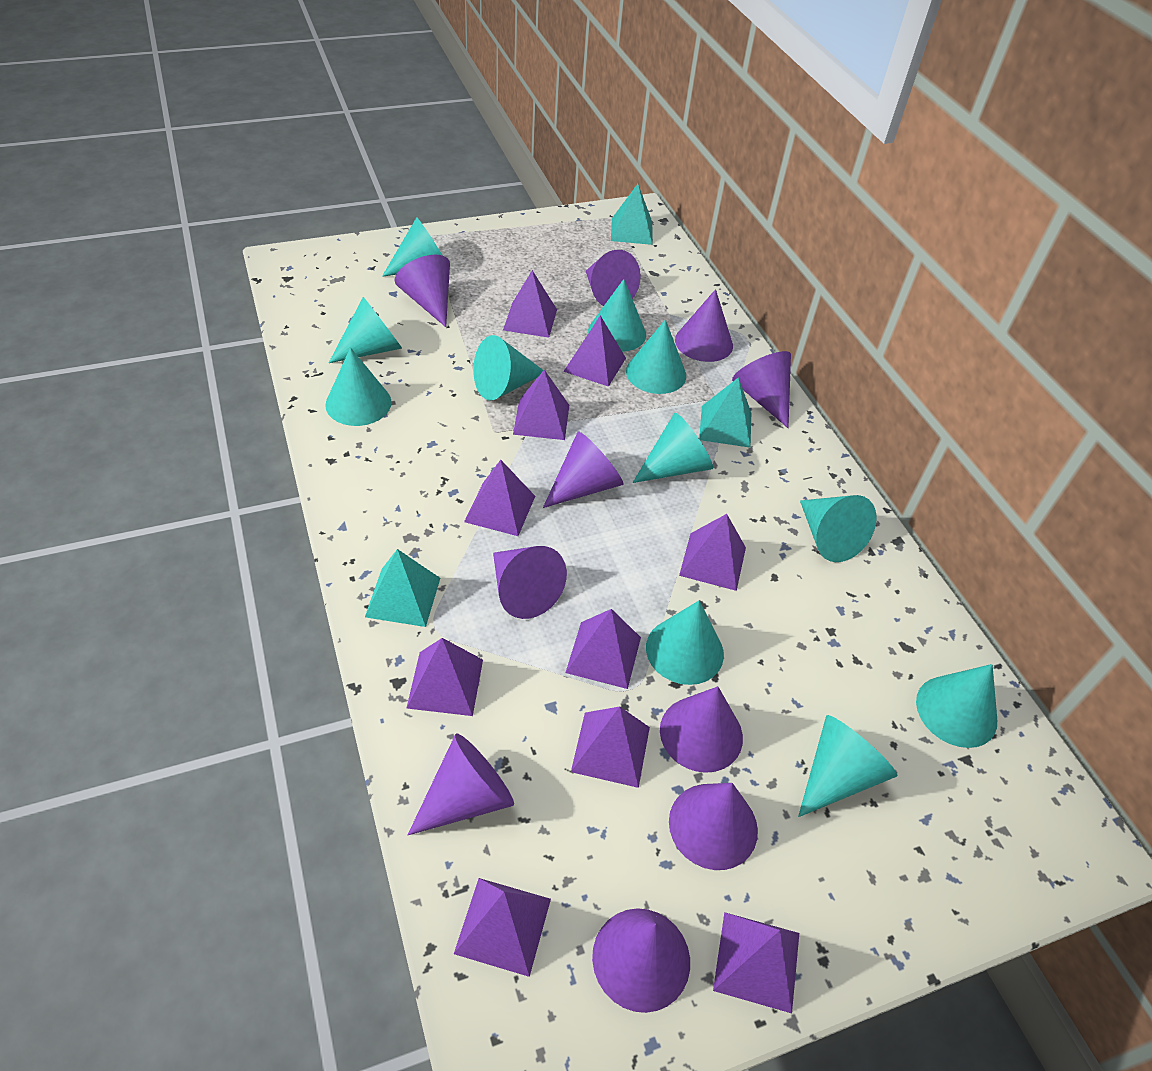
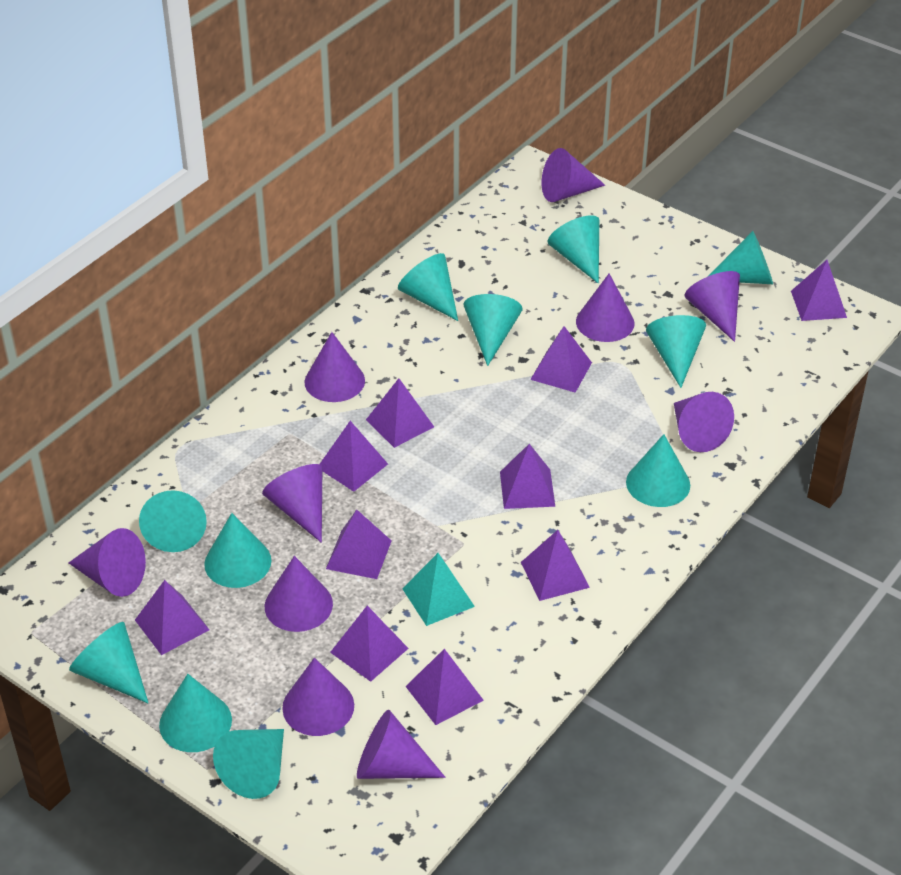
turquoise pyramid: 3 -> 1

